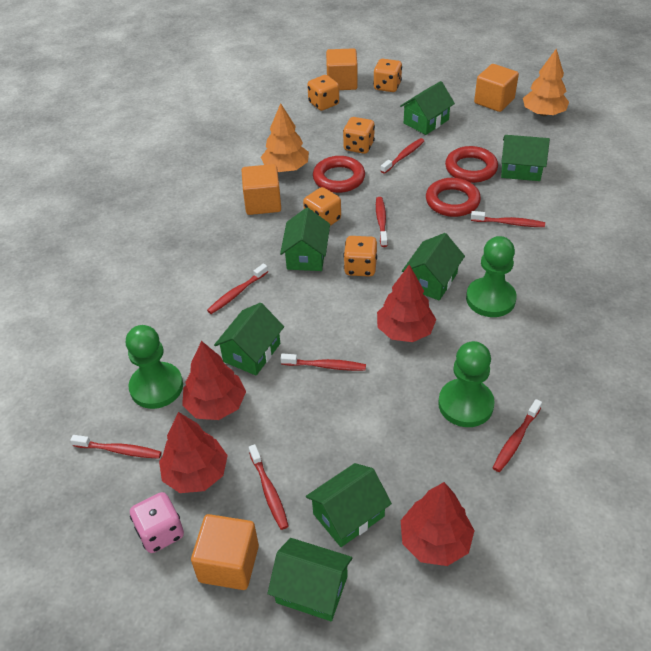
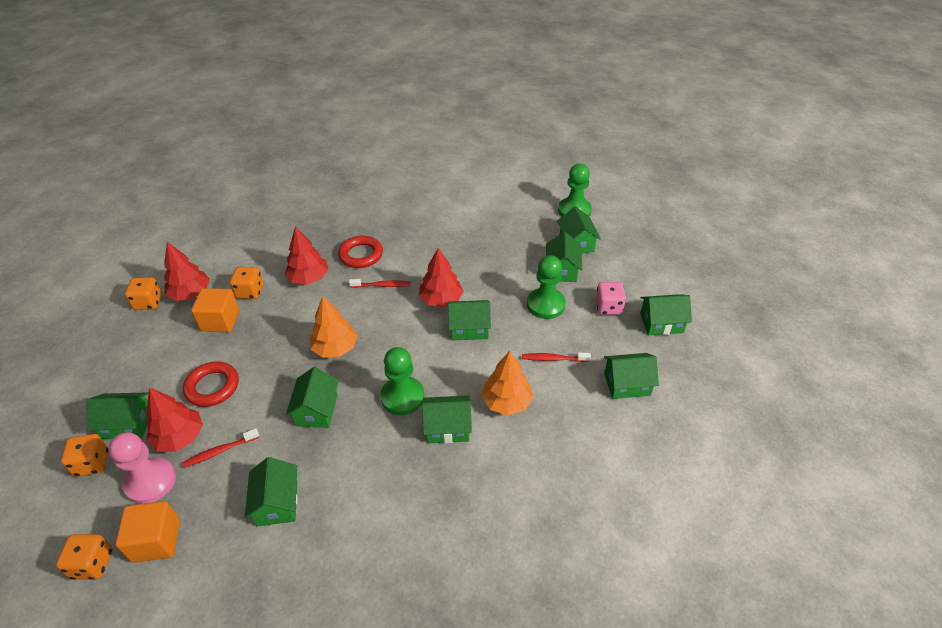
green house: 7 -> 9
orange cube: 4 -> 2
orange dice: 5 -> 4
pink pawn: 0 -> 1
red ring: 3 -> 2
red toothbrush: 8 -> 3

